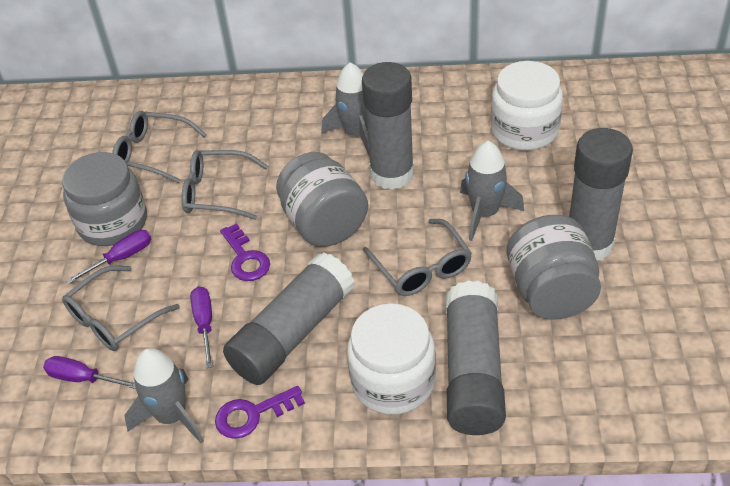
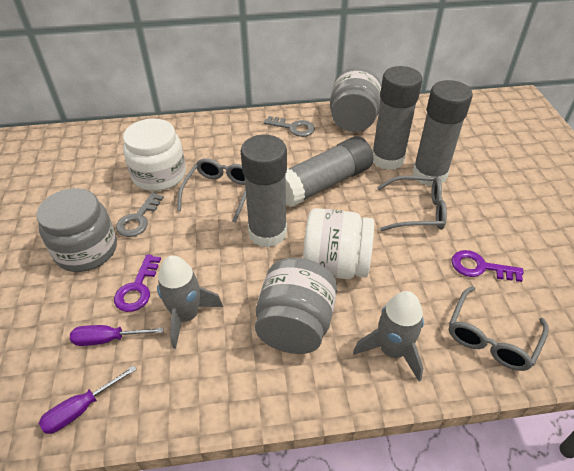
grey glasses: 4 -> 3
grey key: 0 -> 2
grey rocket: 3 -> 2
purple screwdriver: 3 -> 2

